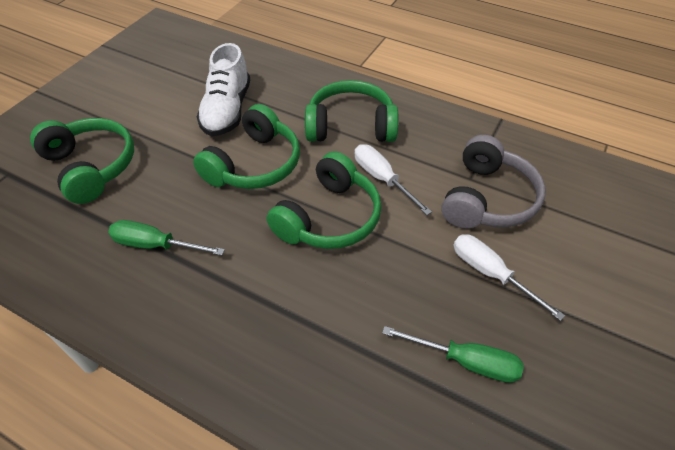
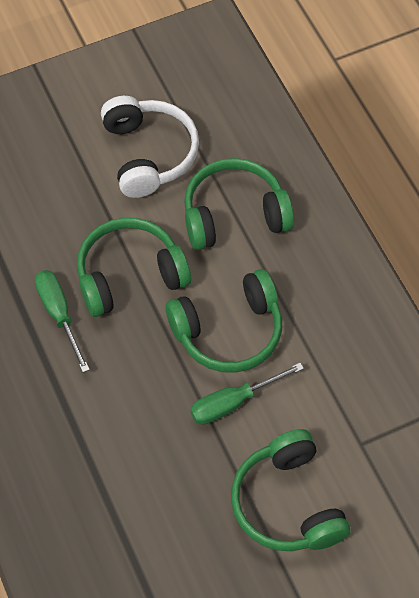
grey headphones: 1 -> 0
white headphones: 0 -> 1
white screwdriver: 2 -> 0
white shoe: 1 -> 0

